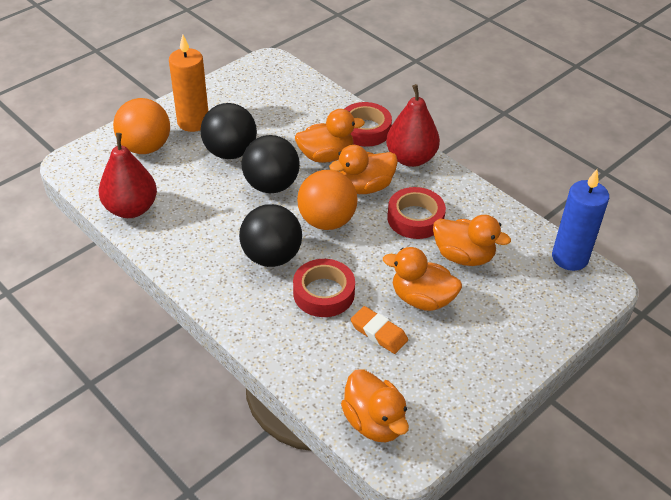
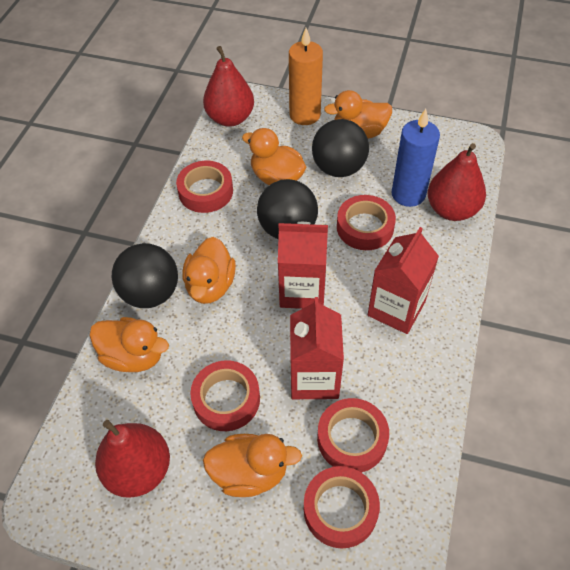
orange ball: 2 -> 0
orange eraser: 1 -> 0
red carton: 0 -> 3
red pear: 2 -> 3
red tape: 3 -> 5

